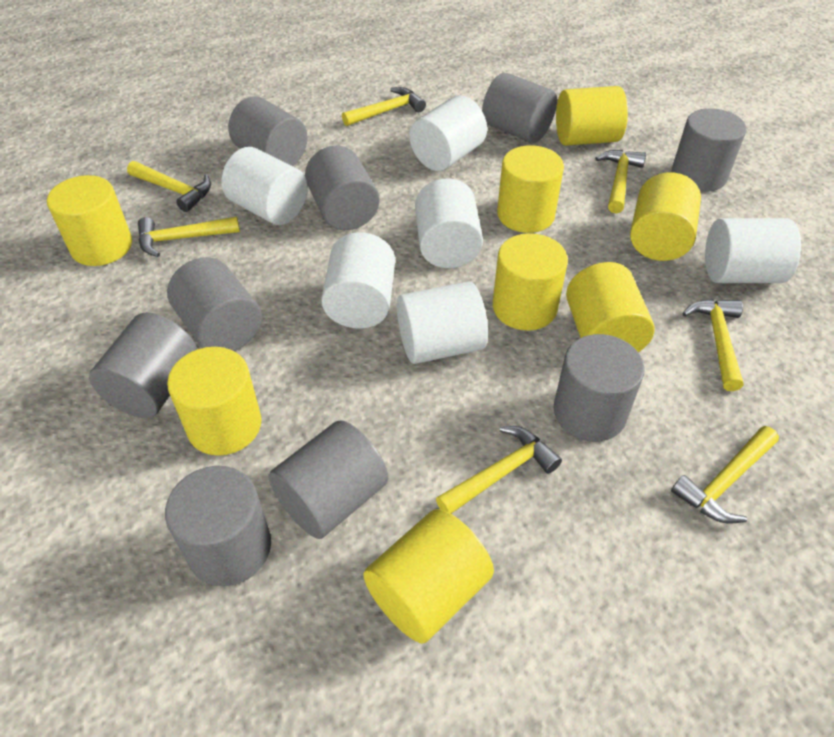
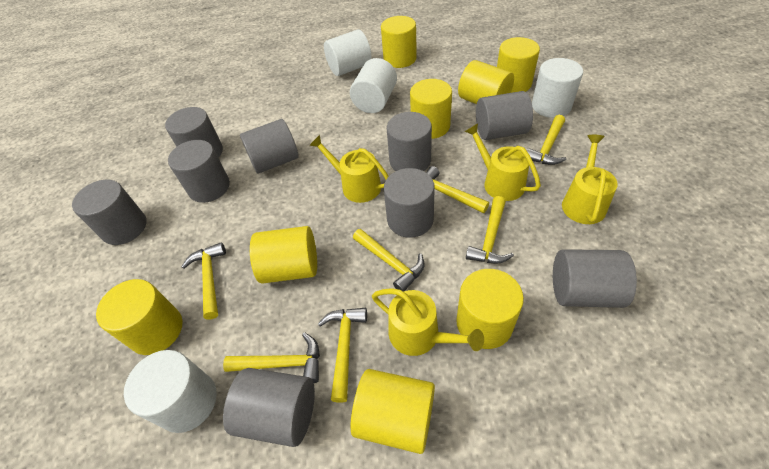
white cylinder: 6 -> 4
yellow watering can: 0 -> 4

